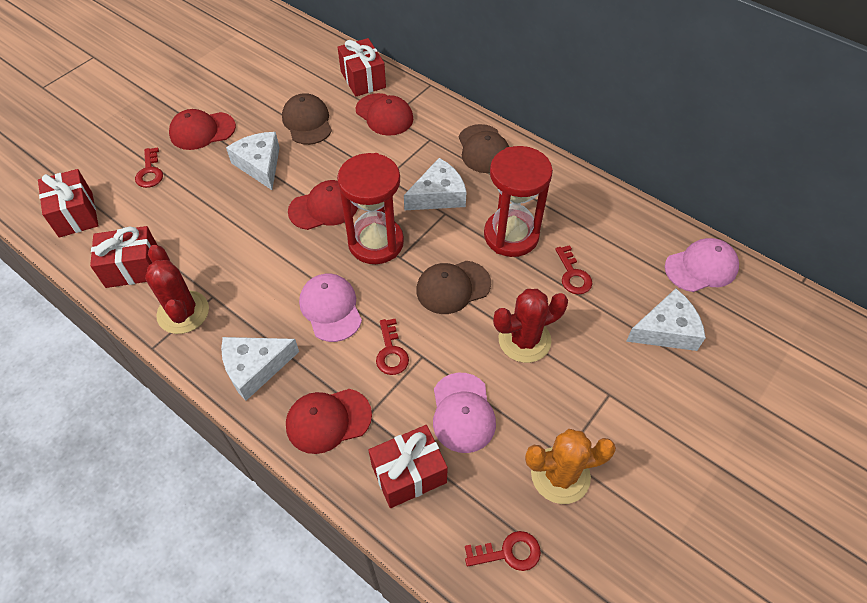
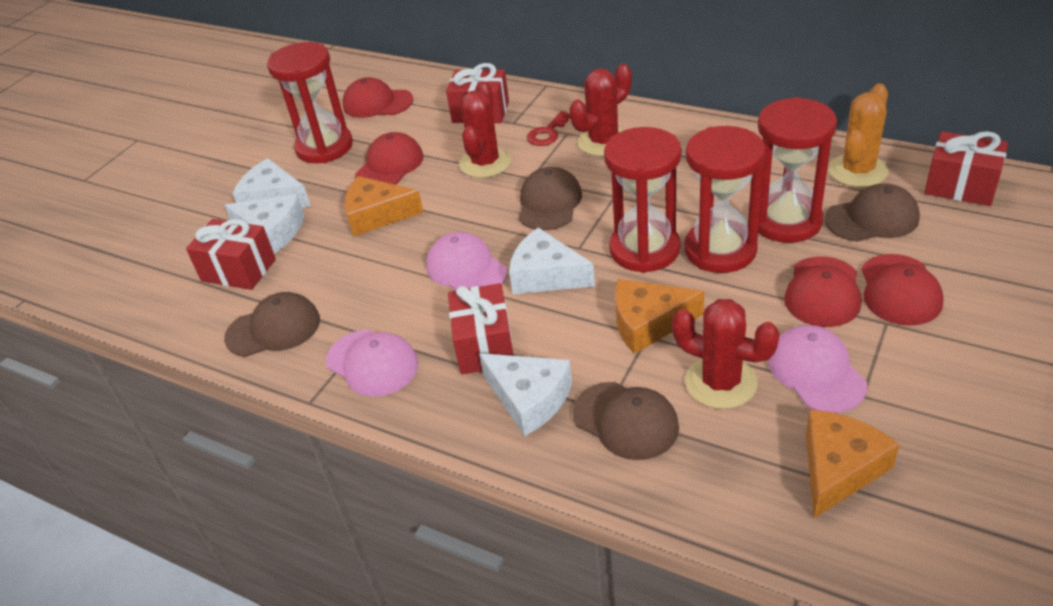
brown cap: 3 -> 4
orange cheese: 0 -> 3
red cactus: 2 -> 3
red hourglass: 2 -> 4
red key: 4 -> 1

